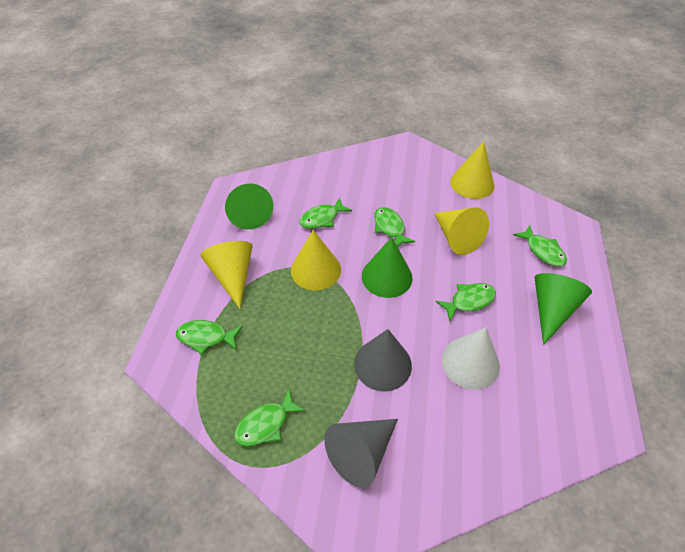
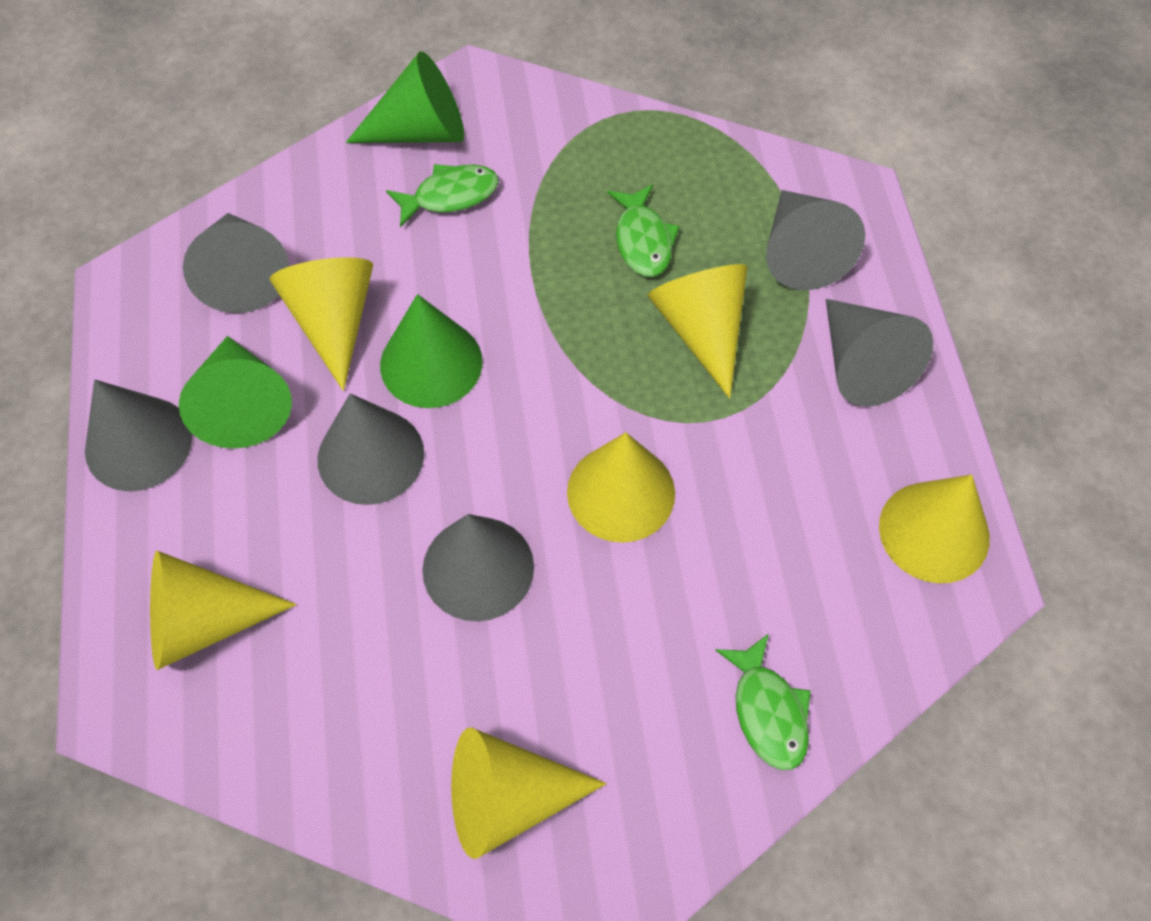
green fish: 6 -> 3
grey cone: 2 -> 6
white cone: 1 -> 0
yellow cone: 4 -> 6

